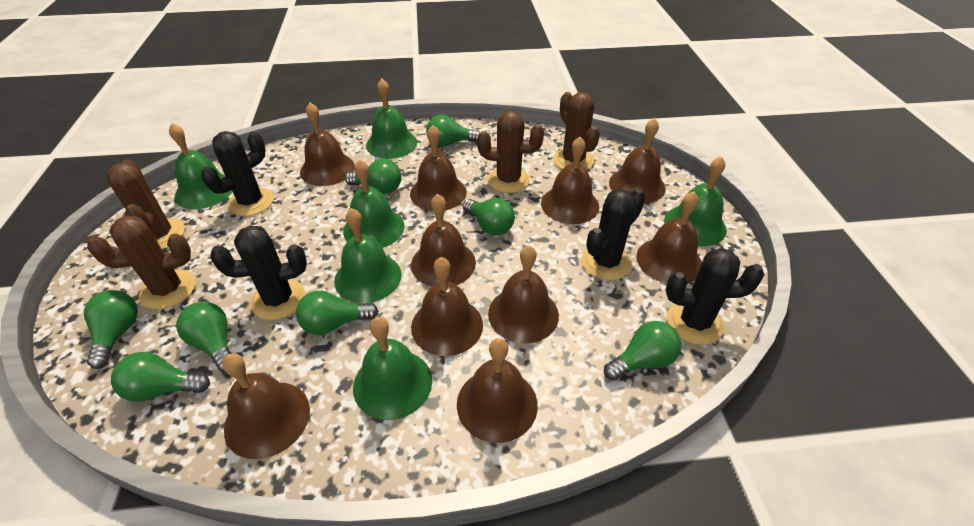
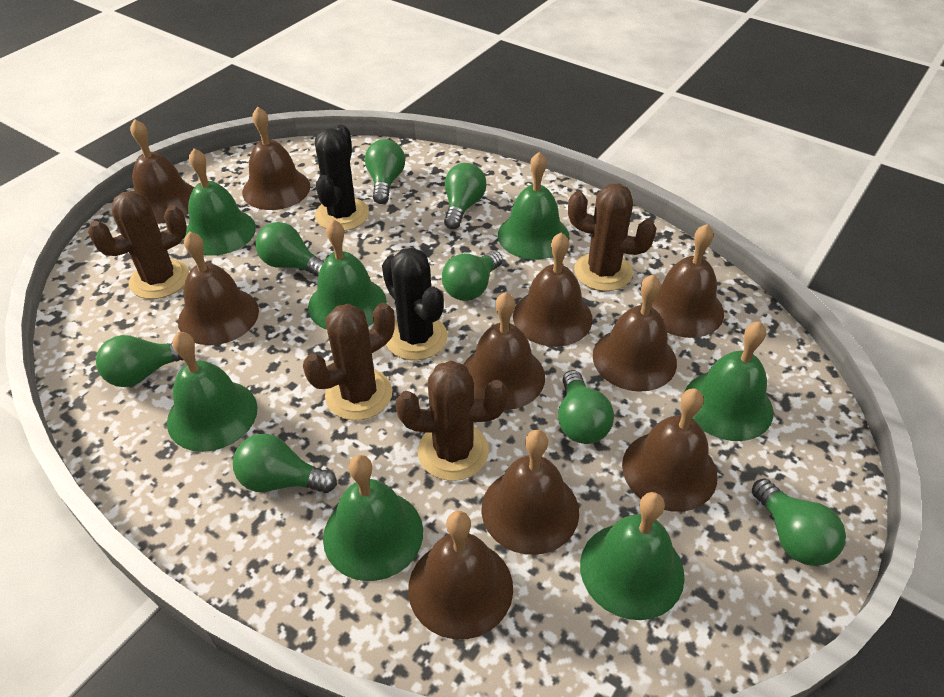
black cactus: 4 -> 2
green bell: 6 -> 7

